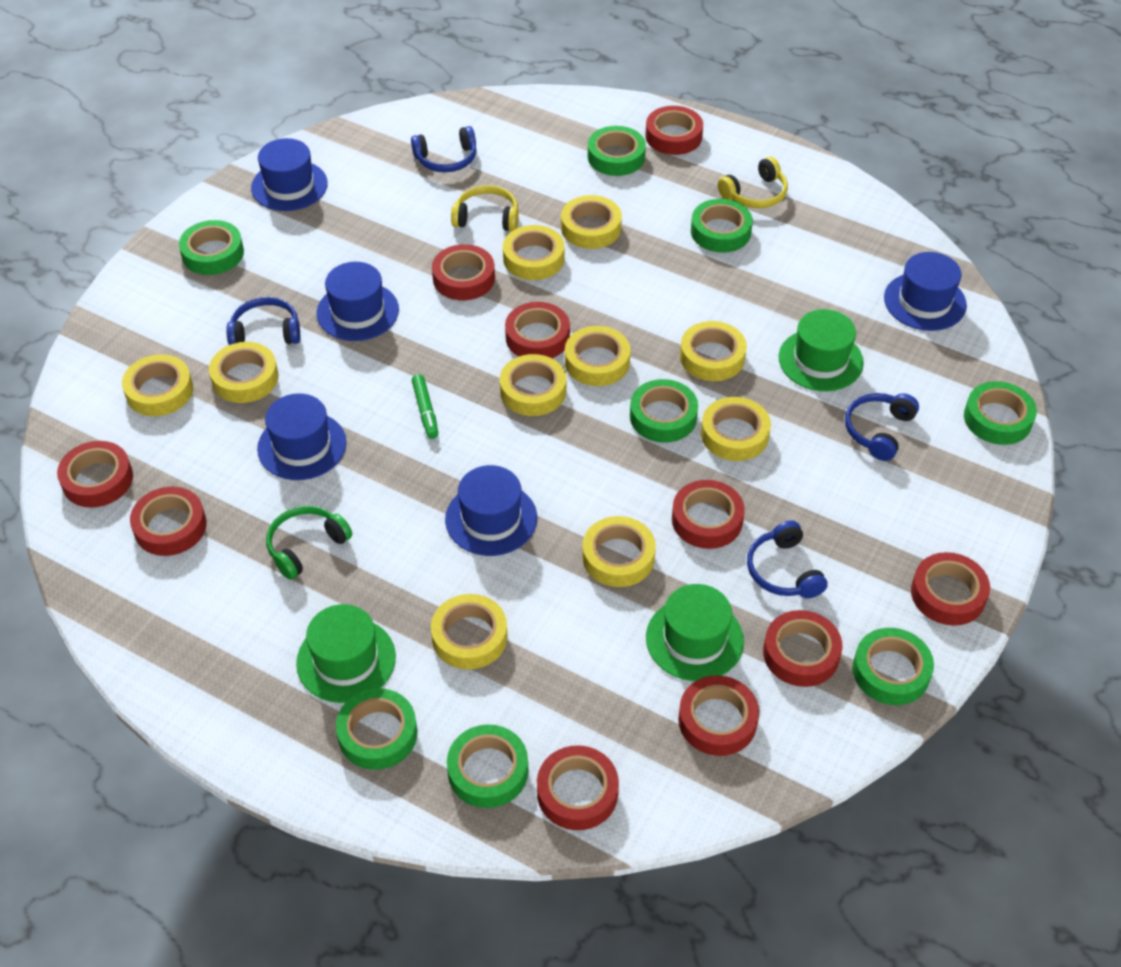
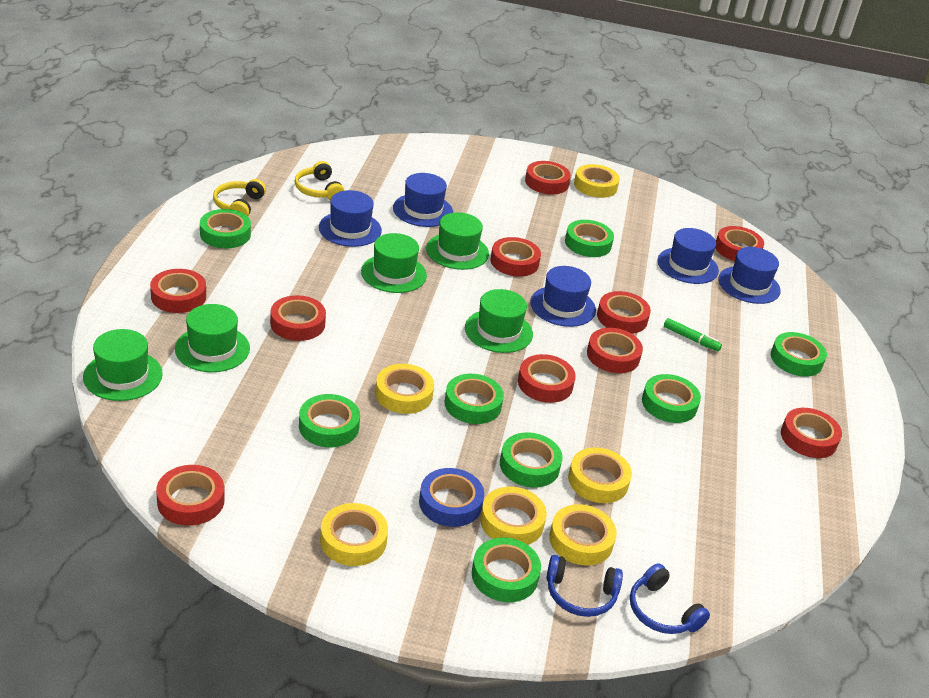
blue headphones: 4 -> 2
blue tape: 0 -> 1
green hat: 3 -> 5
green headphones: 1 -> 0
yellow tape: 10 -> 6

